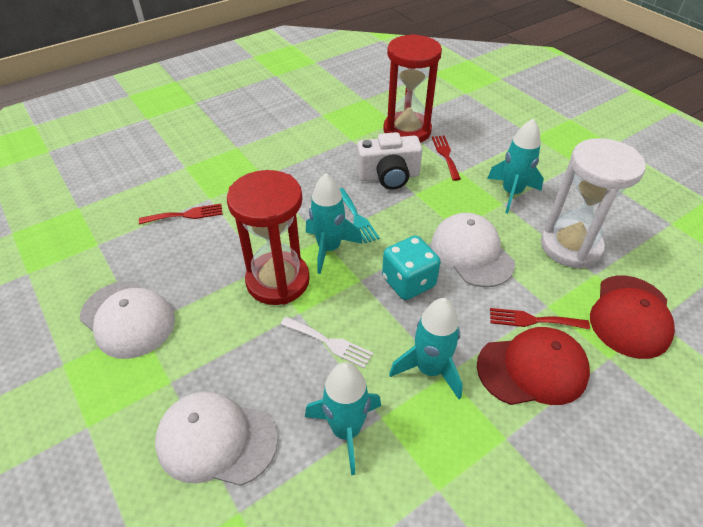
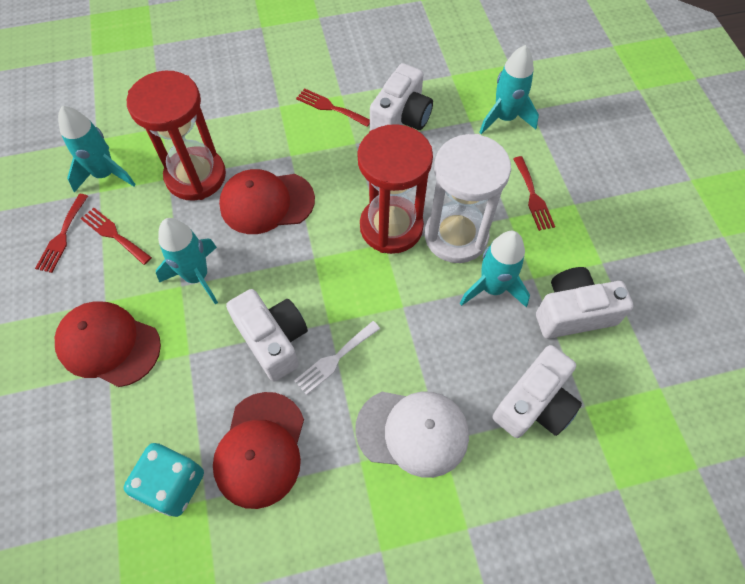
red cap: 2 -> 3
red fork: 3 -> 4
turquoise fork: 1 -> 0
white camera: 1 -> 4
white cap: 3 -> 1

